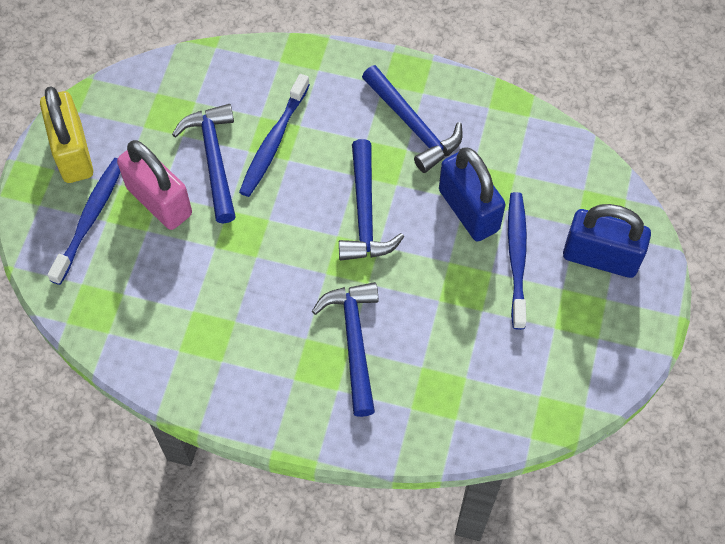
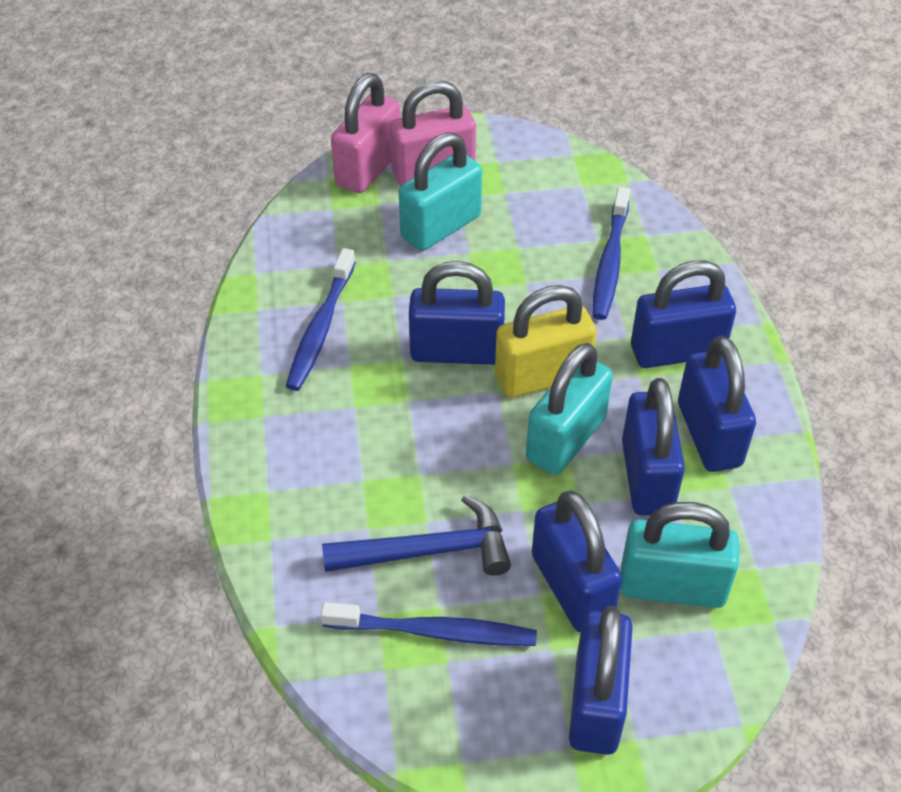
blue hammer: 4 -> 1
blue padlock: 2 -> 6
pink padlock: 1 -> 2
turquoise padlock: 0 -> 3

